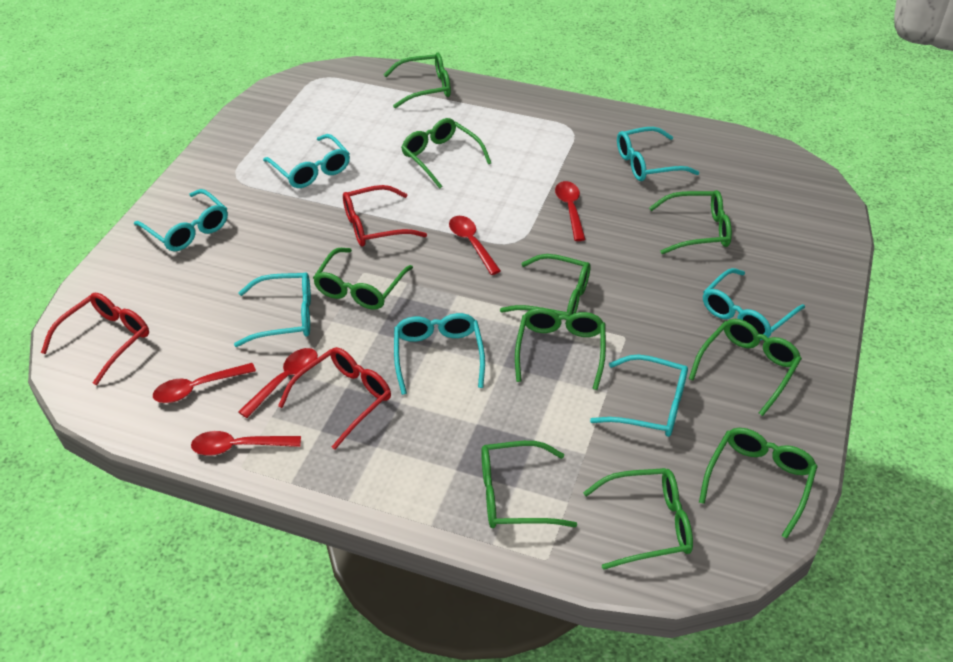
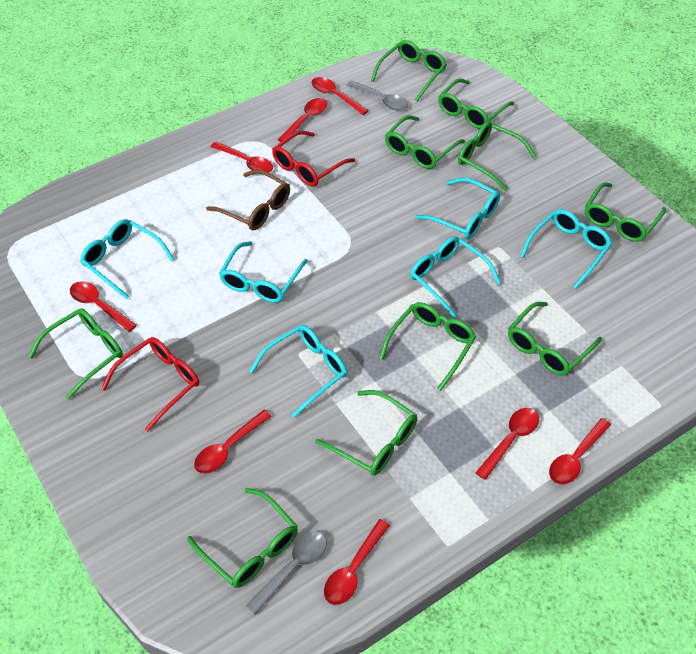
brown glasses: 0 -> 1
grey spoon: 0 -> 2
red glasses: 3 -> 2
red spoon: 5 -> 8
turquoise glasses: 7 -> 6

